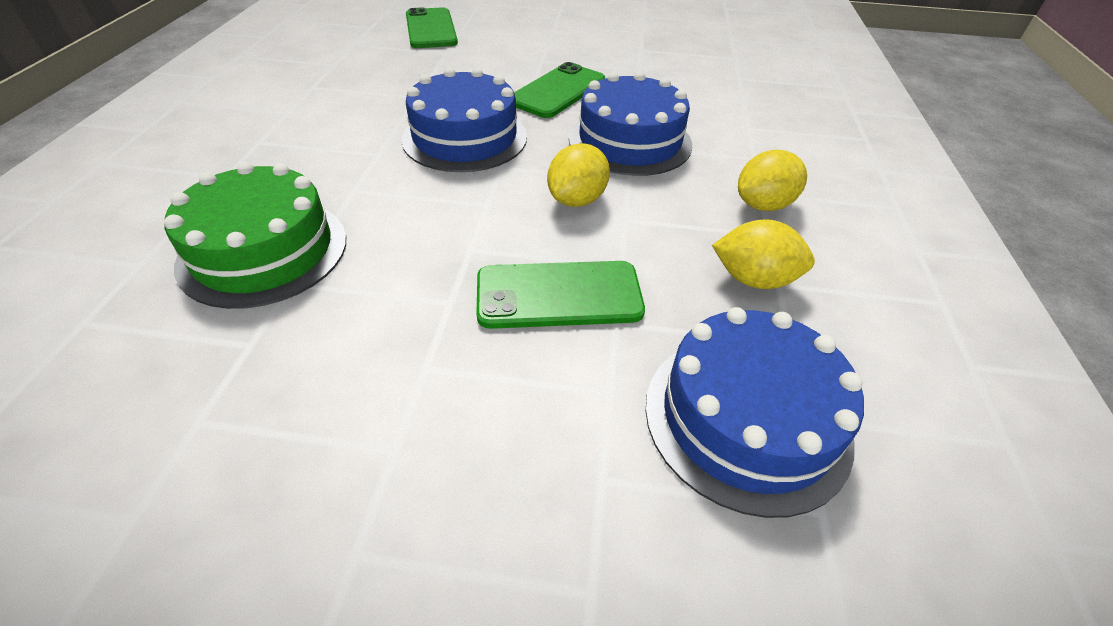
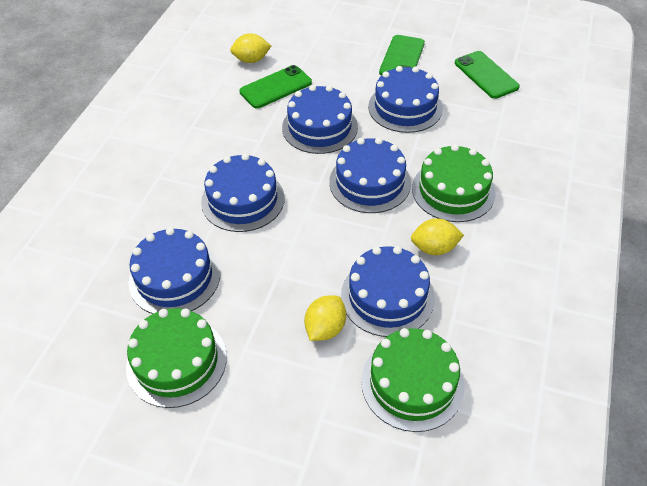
blue cake: 3 -> 6
green cake: 1 -> 3

